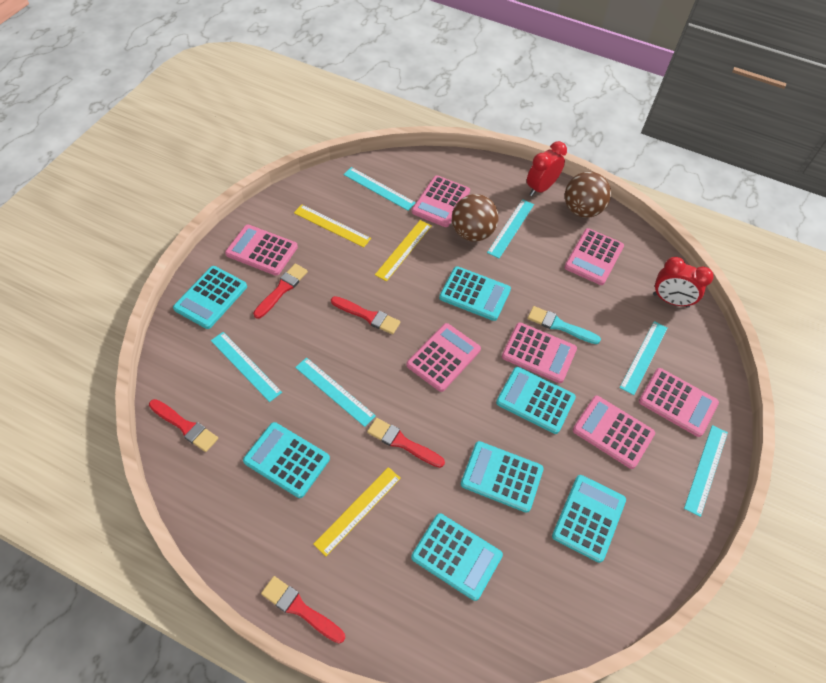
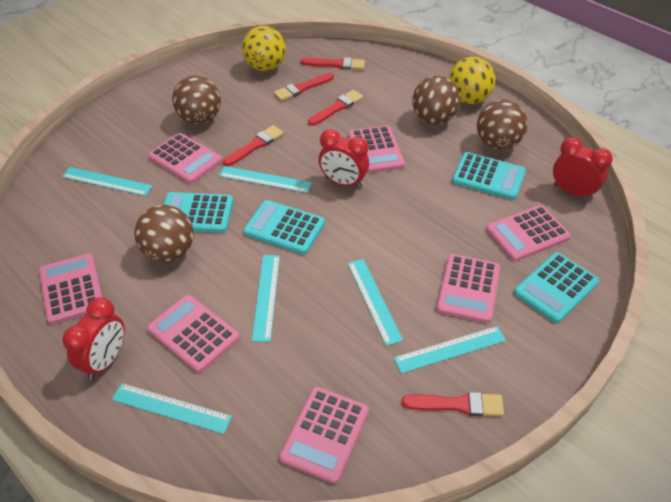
brown ball: 2 -> 4
red clock: 2 -> 3
turquoise brush: 1 -> 0
turquoise calculator: 7 -> 4
yellow ball: 0 -> 2
yellow ruler: 3 -> 0

